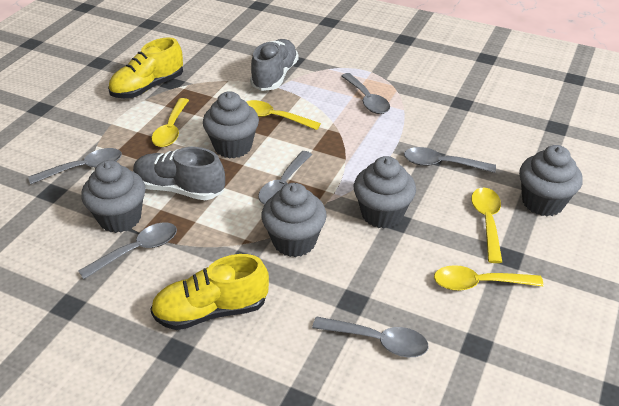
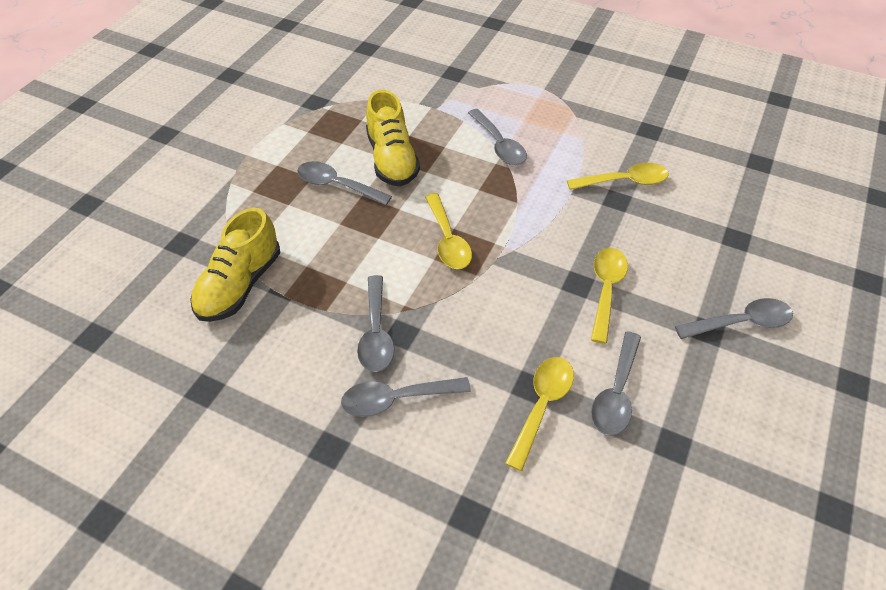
grey cupcake: 5 -> 0
grey shoe: 2 -> 0

